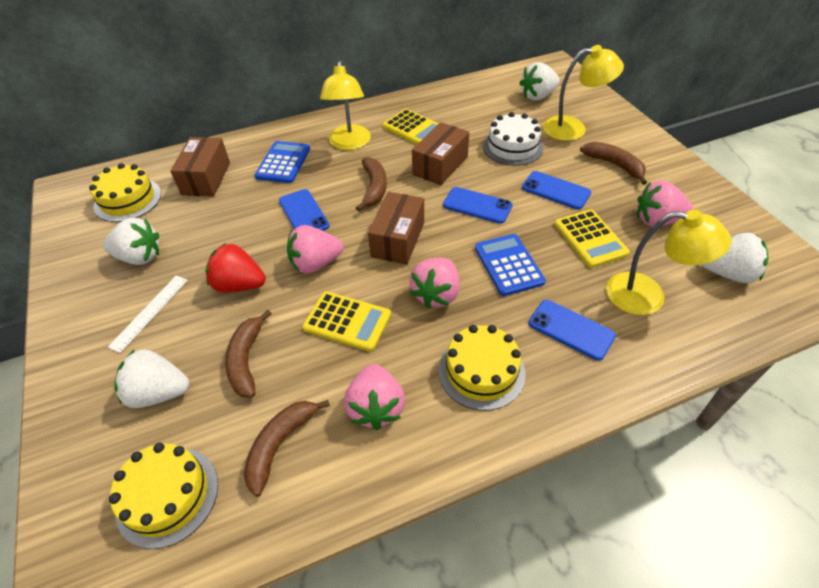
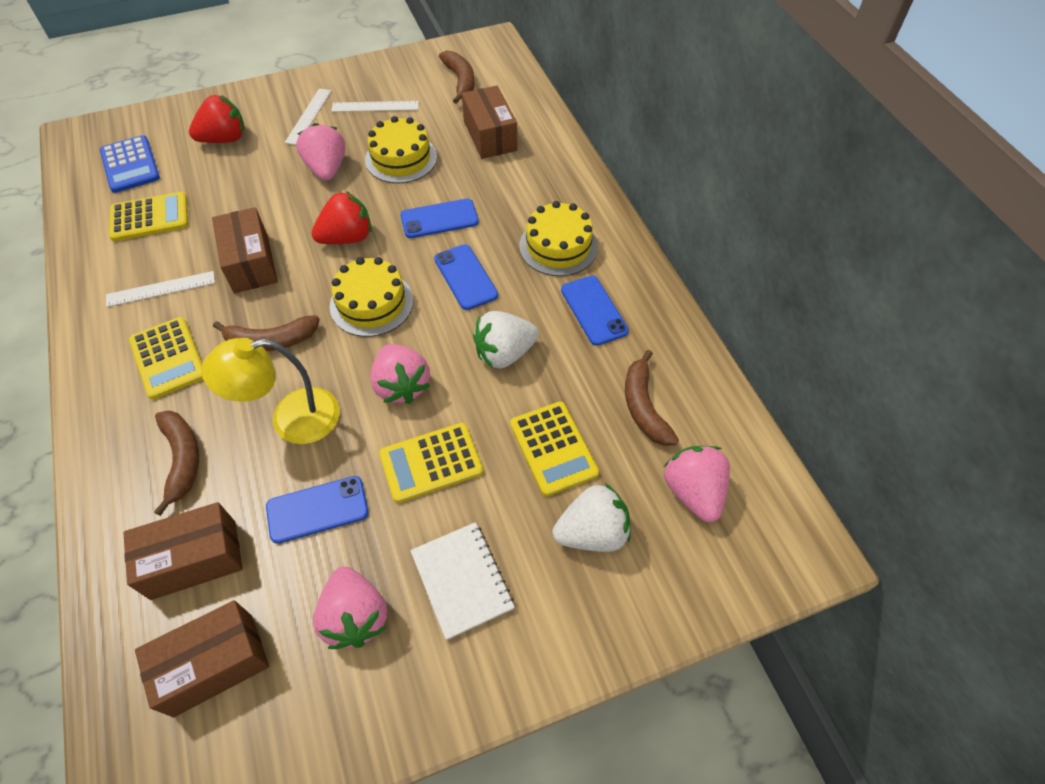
blue calculator: 2 -> 1
brown box: 3 -> 4
red strawberry: 1 -> 2
white cake: 1 -> 0
white notebook: 0 -> 1
white ruler: 1 -> 3
white strawberry: 4 -> 2
yellow calculator: 3 -> 4
yellow lamp: 3 -> 1

